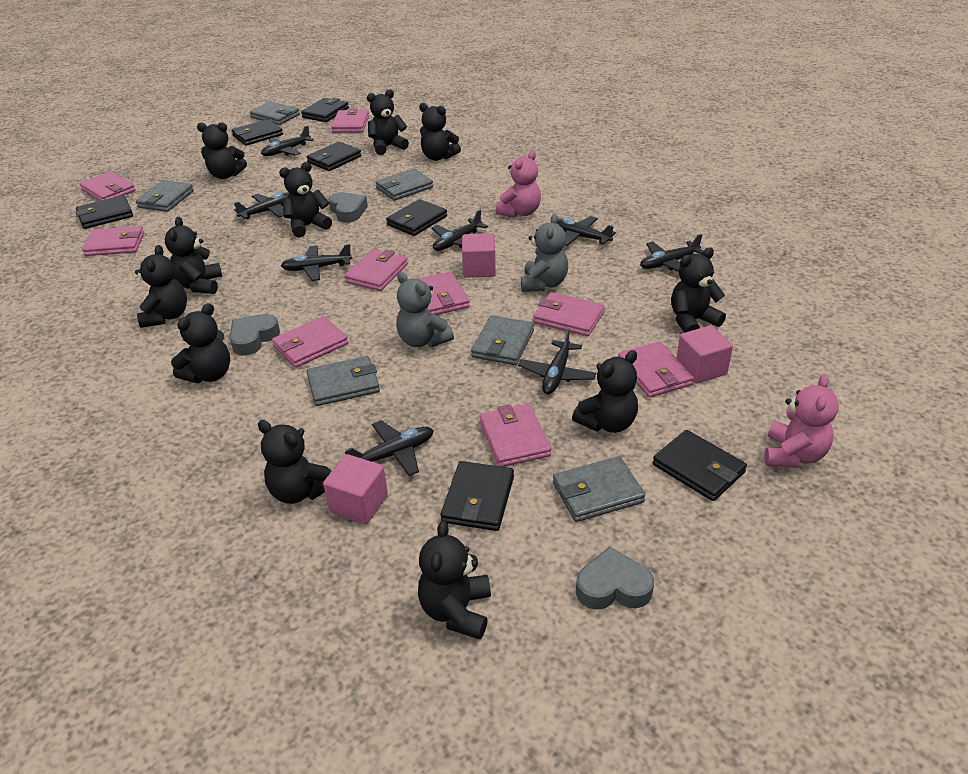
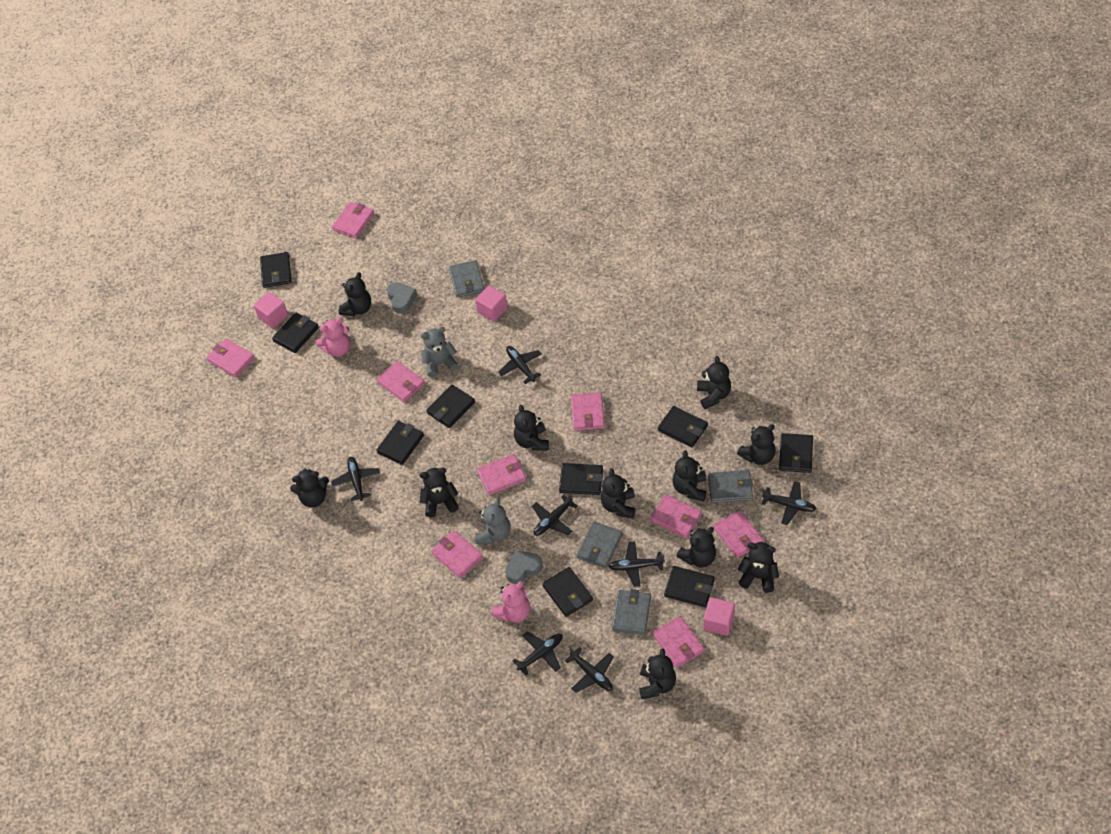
black plane: 8 -> 7
black wallet: 7 -> 9
grey heart: 3 -> 2
grey wallet: 6 -> 4

